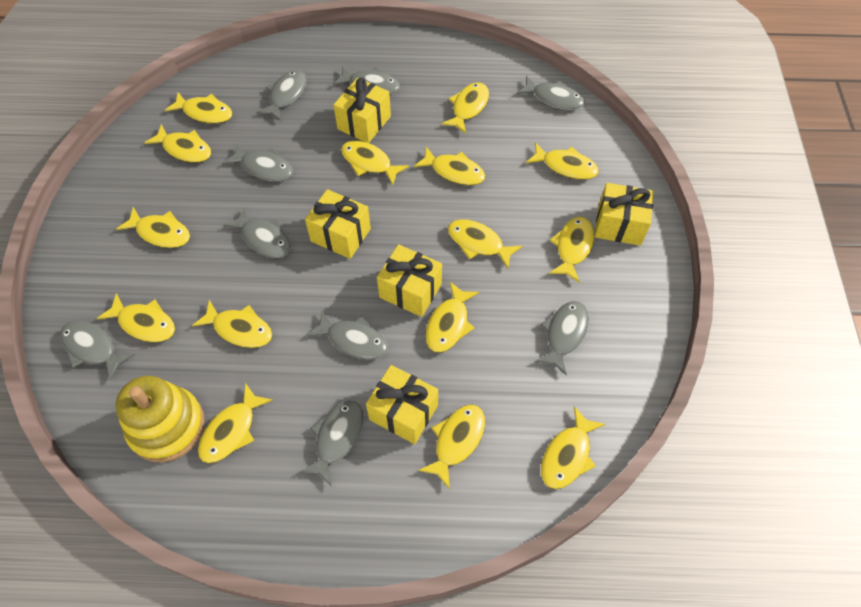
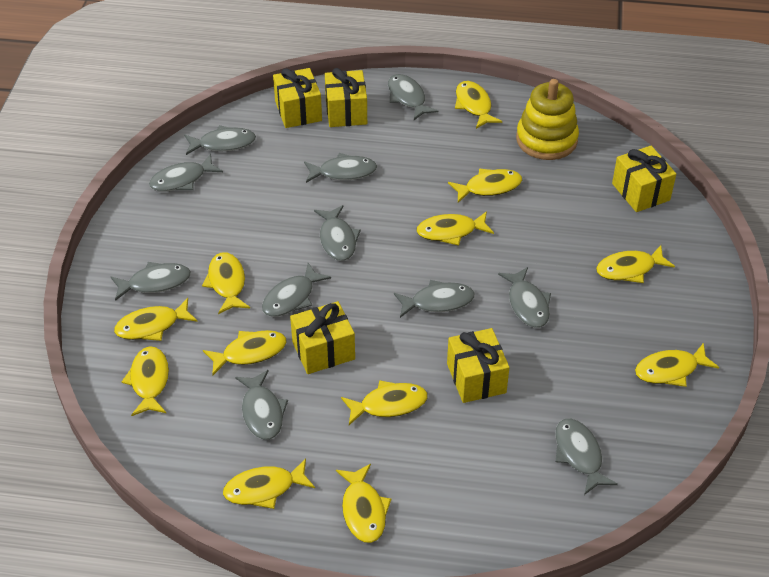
grey fish: 9 -> 11
yellow fish: 15 -> 12

